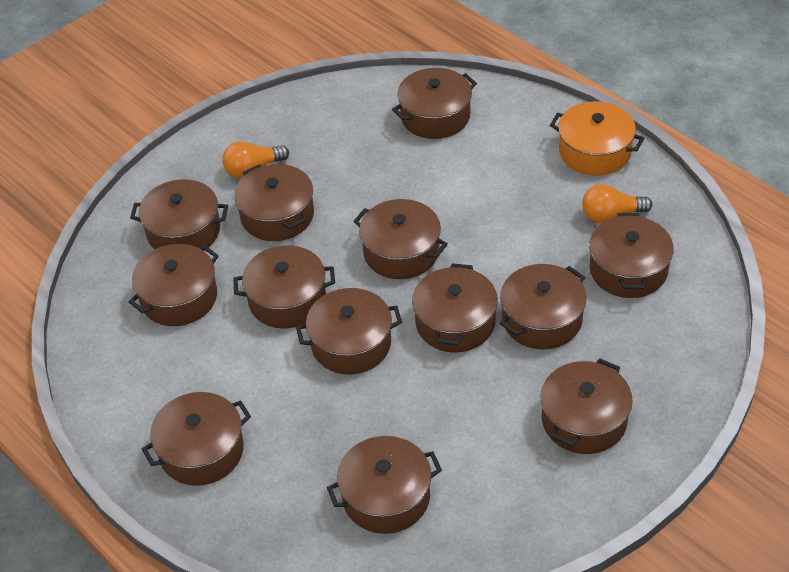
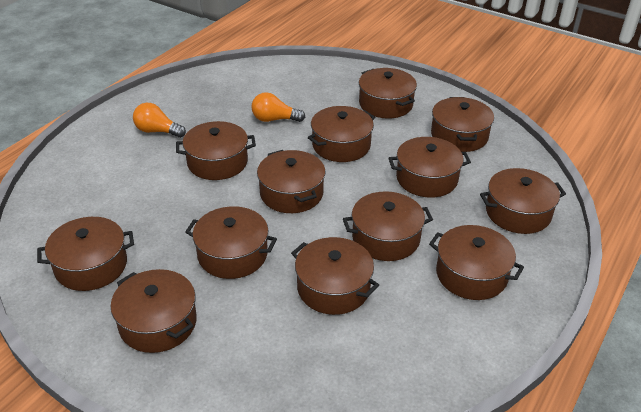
orange pot: 1 -> 0

